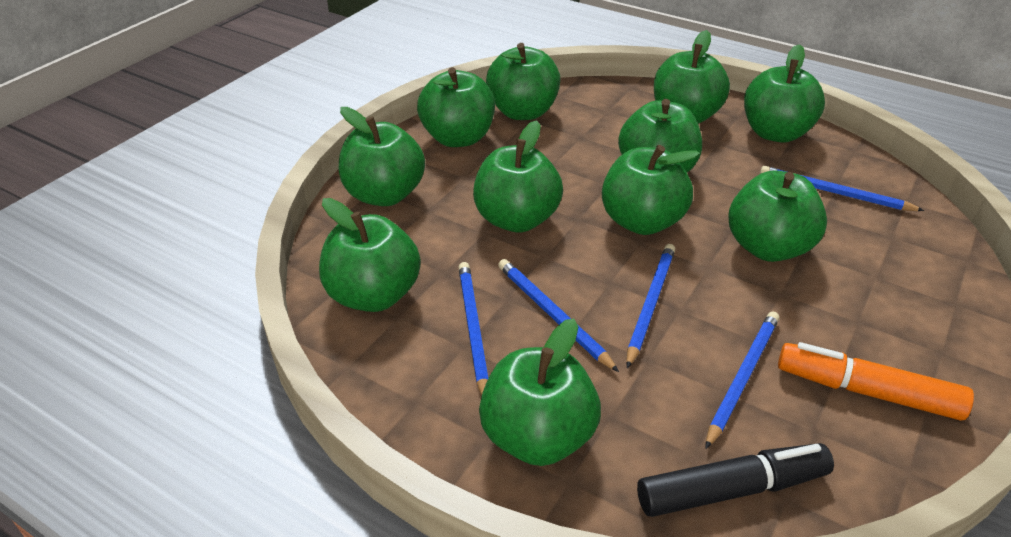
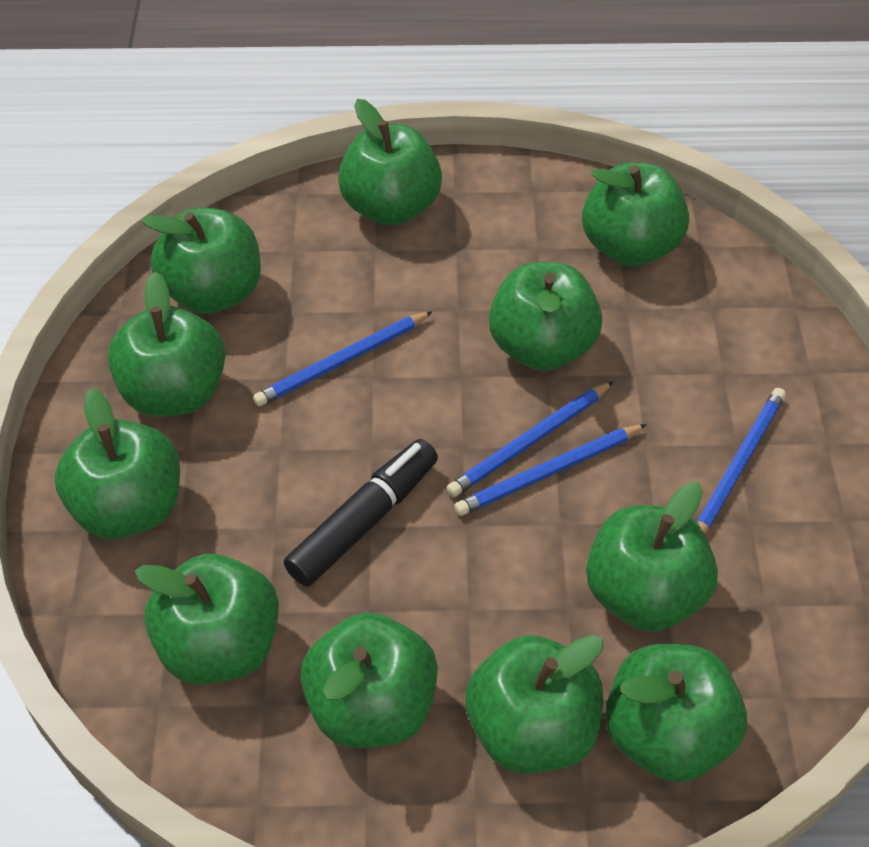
blue pencil: 5 -> 4
orange marker: 1 -> 0

